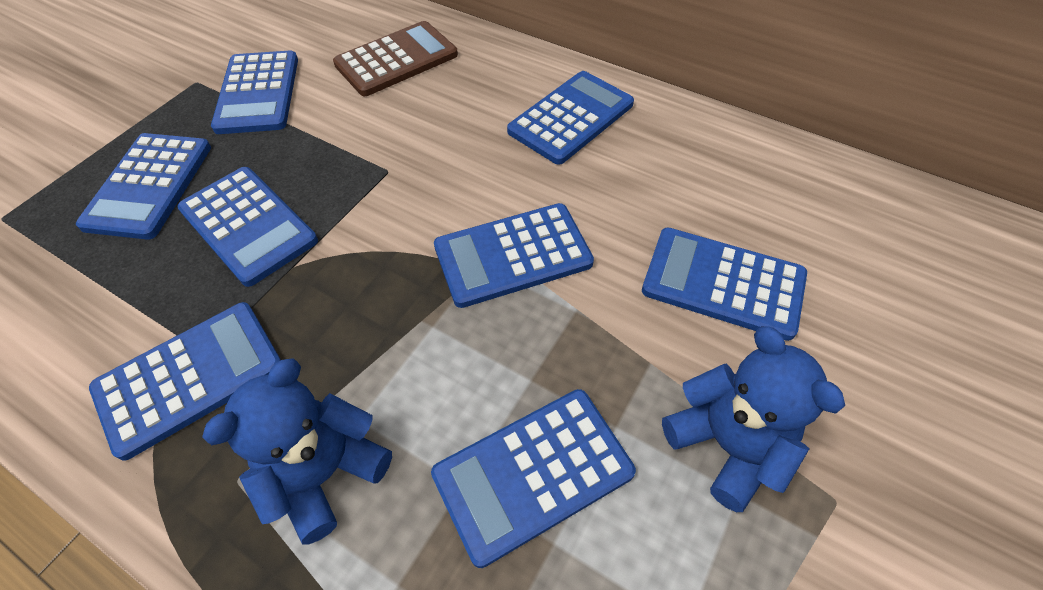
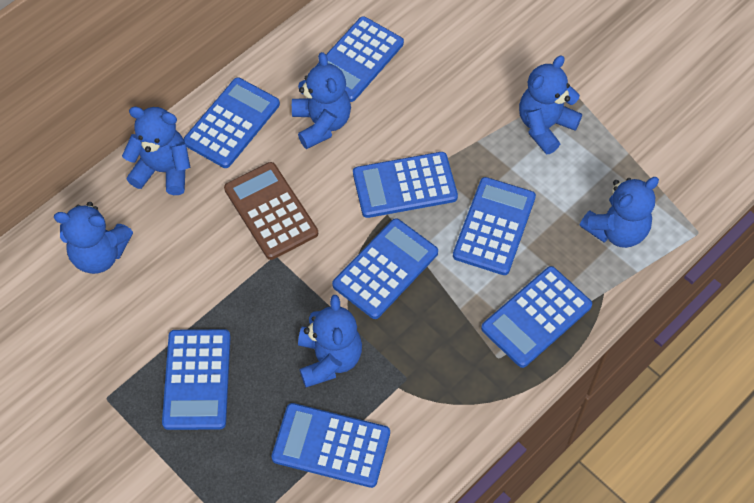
blue teddy bear: 2 -> 6

